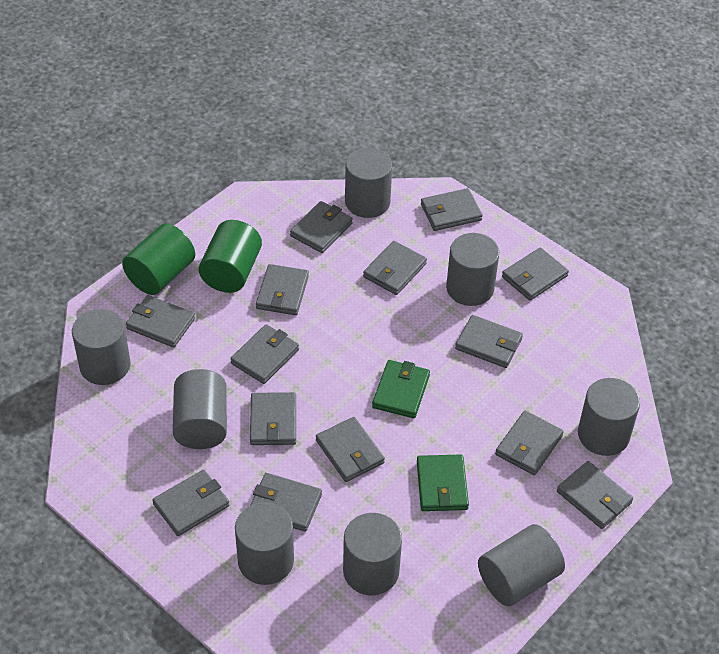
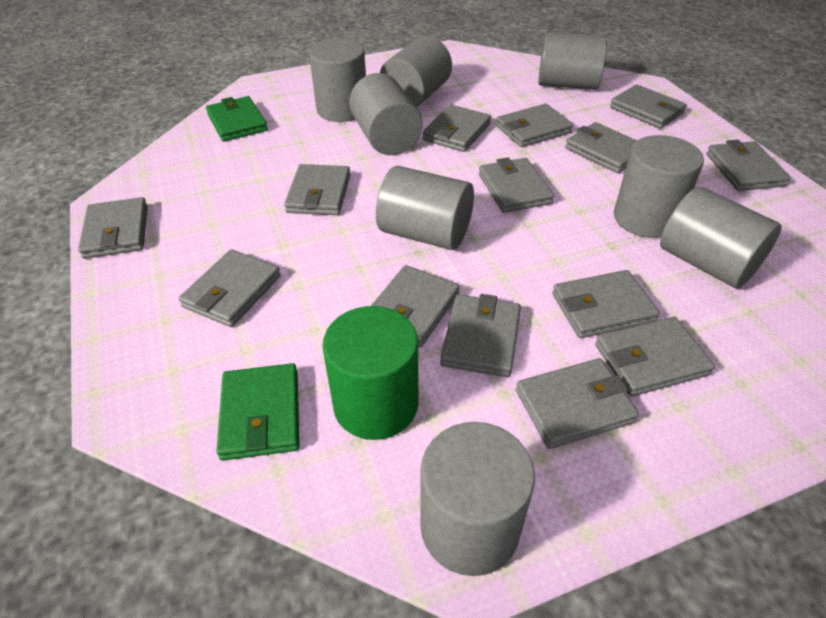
green cylinder: 2 -> 1

